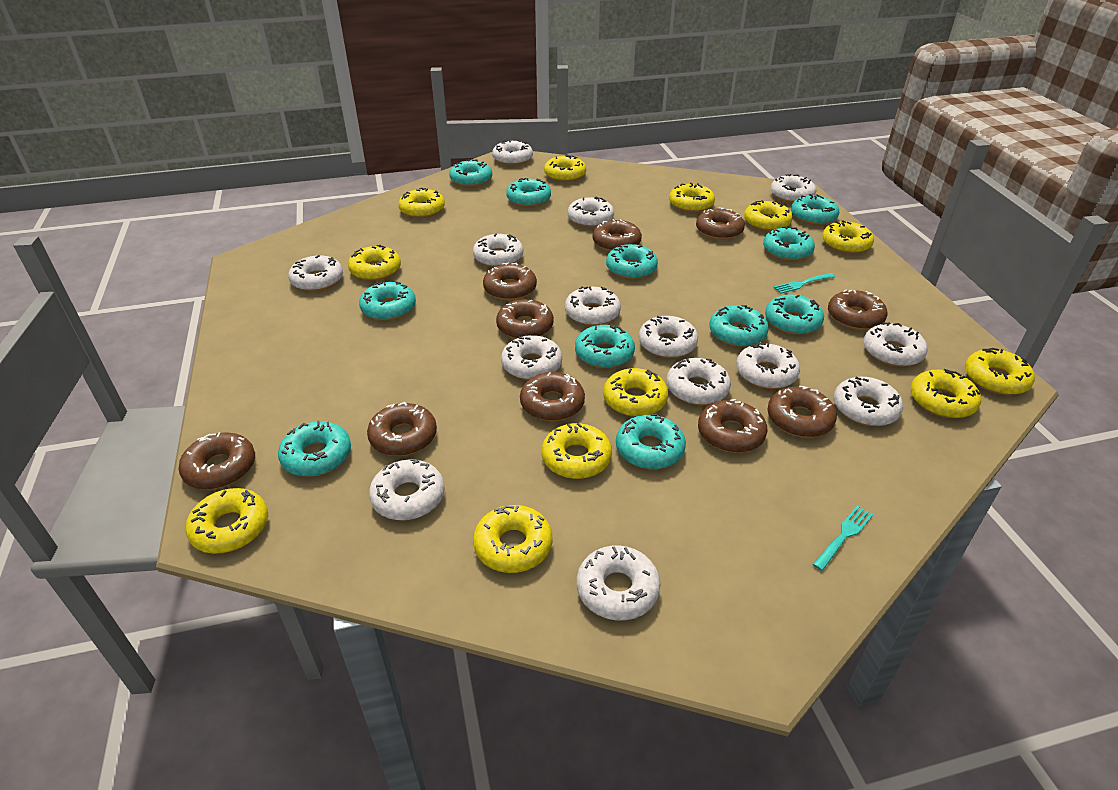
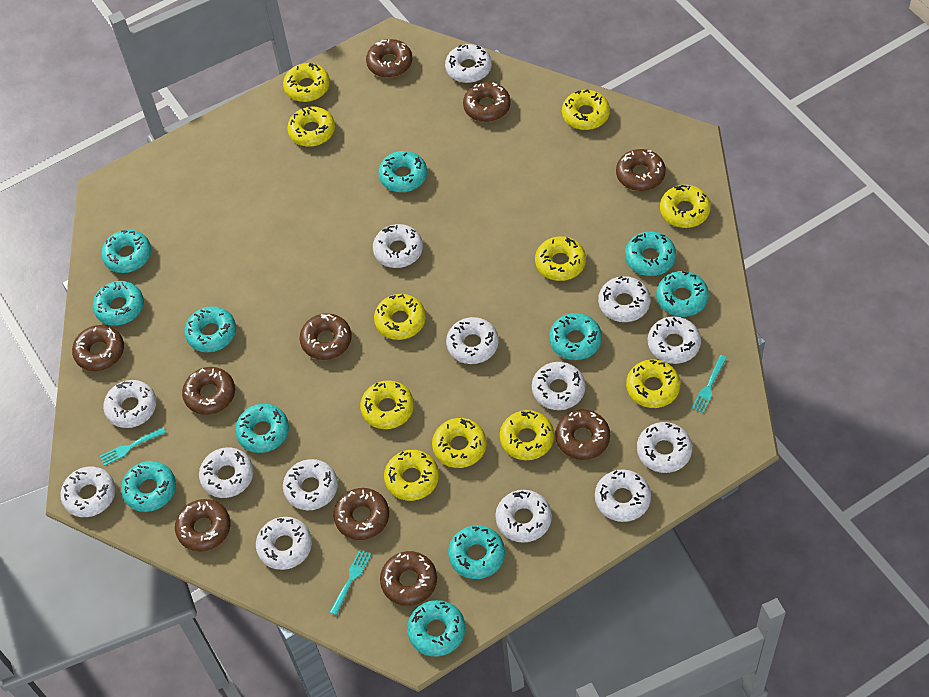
turquoise fork: 2 -> 3
yellow donut: 12 -> 11

